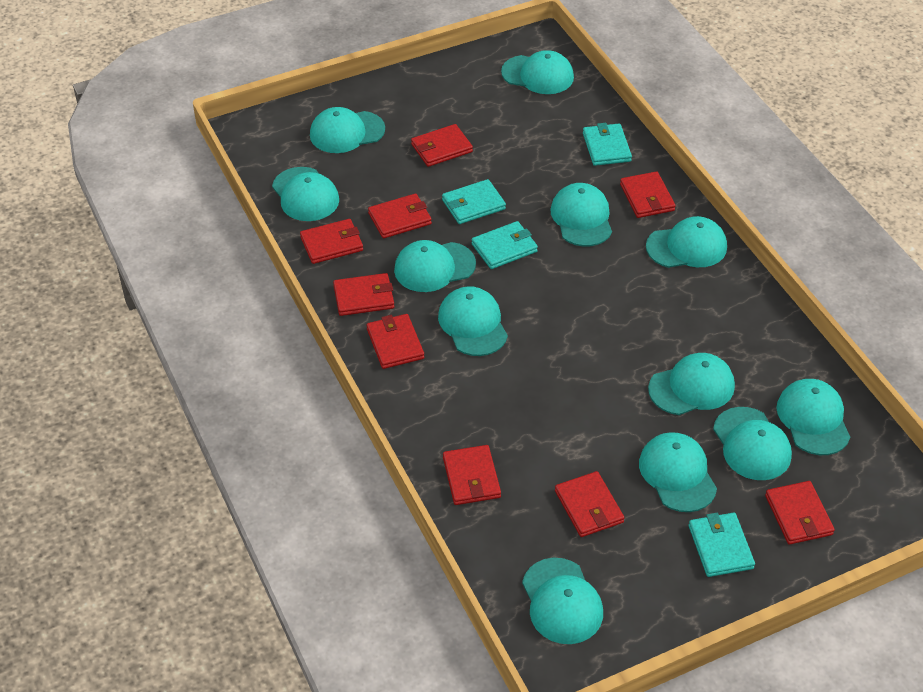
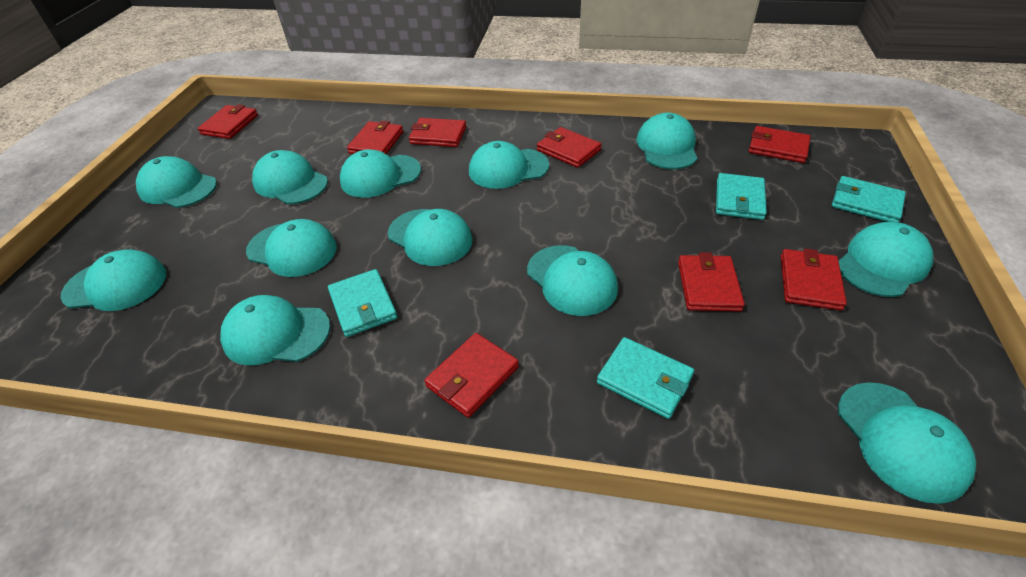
red wallet: 9 -> 8

